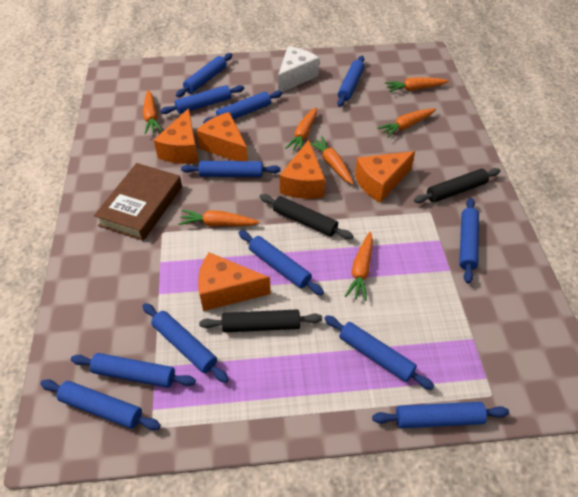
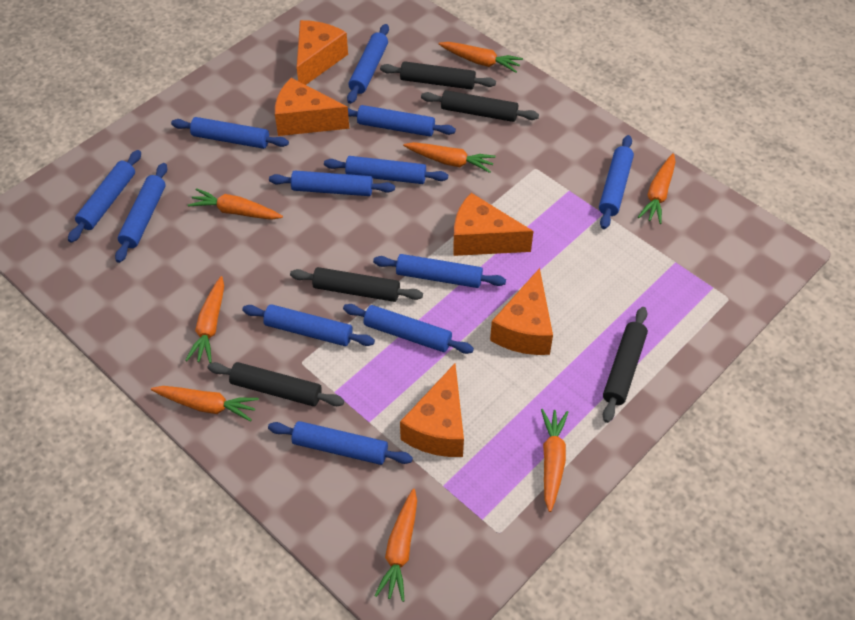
black rolling pin: 3 -> 5
brown book: 1 -> 0
orange carrot: 7 -> 8
white cheese: 1 -> 0

